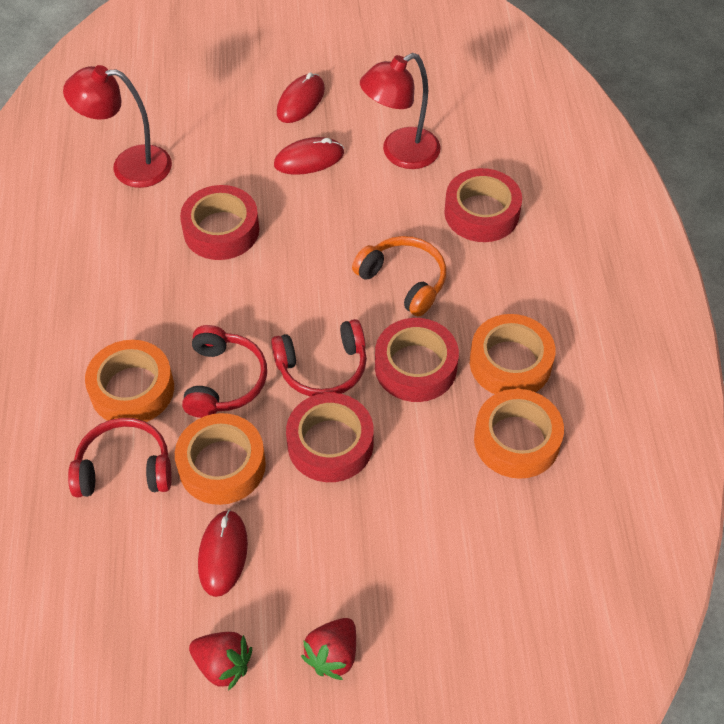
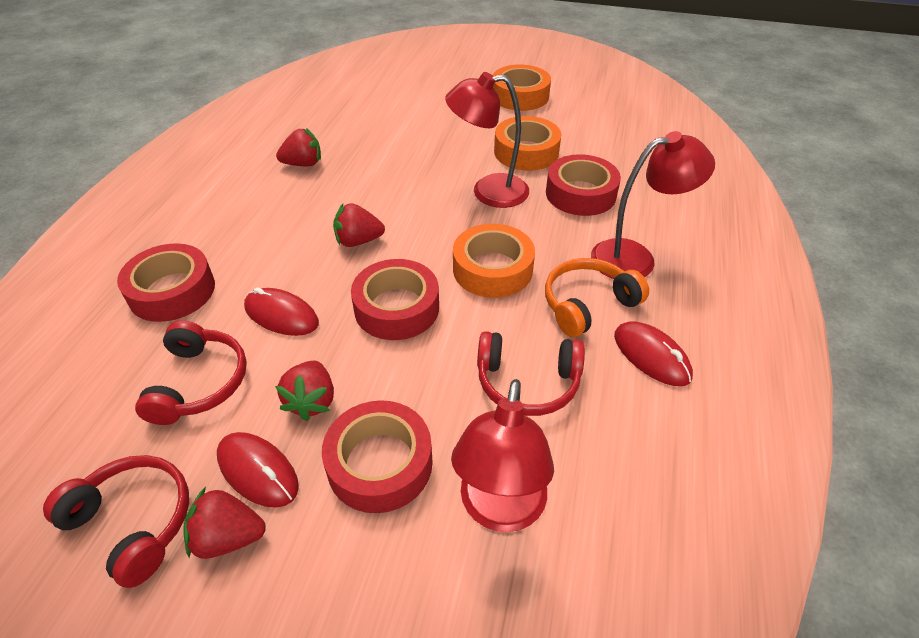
orange tape: 4 -> 3
red lamp: 2 -> 3
red strawberry: 2 -> 4

